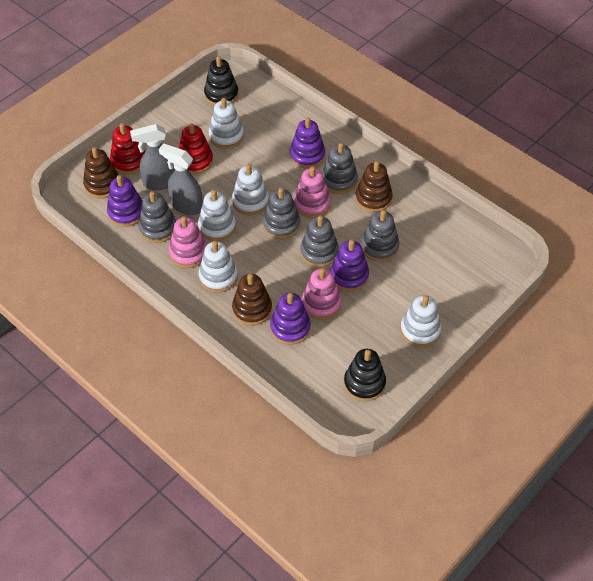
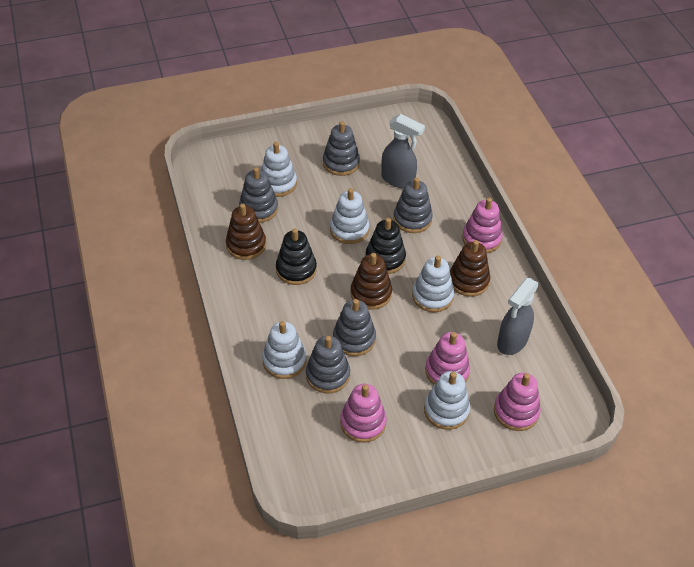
pink stacking toy: 3 -> 4
purple stacking toy: 4 -> 0
red stacking toy: 2 -> 0

